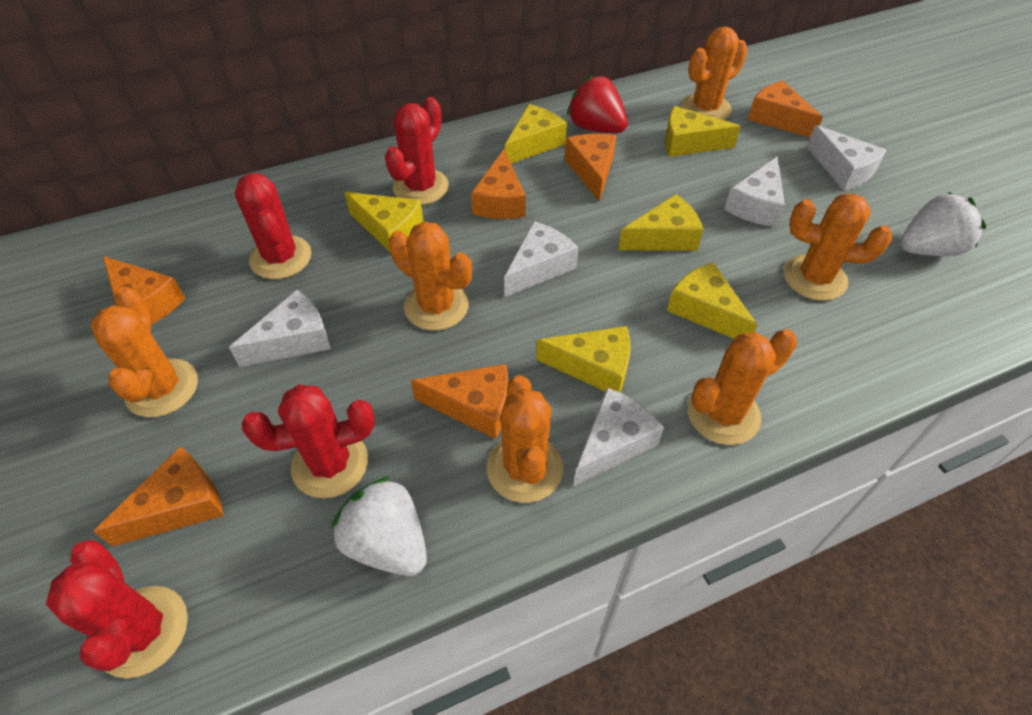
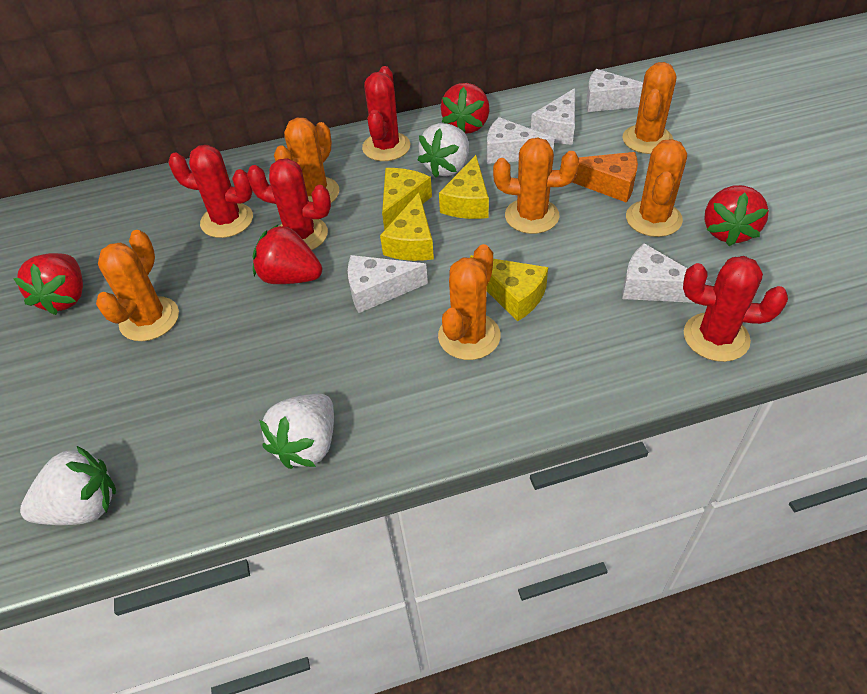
orange cheese: 6 -> 1
red strawberry: 1 -> 4
white strawberry: 2 -> 3
yellow cheese: 6 -> 4

